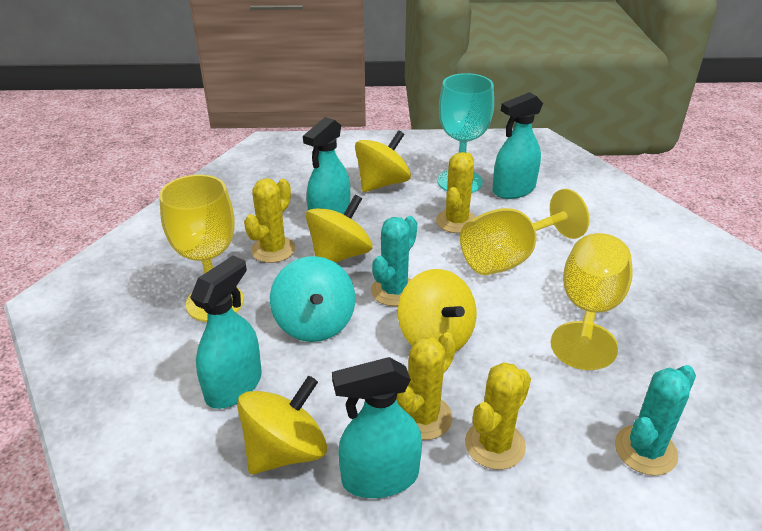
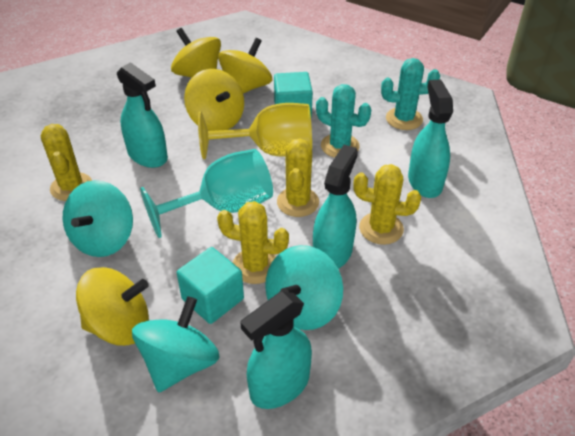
turquoise cube: 0 -> 2
turquoise spinning top: 1 -> 3
yellow goblet: 3 -> 1

